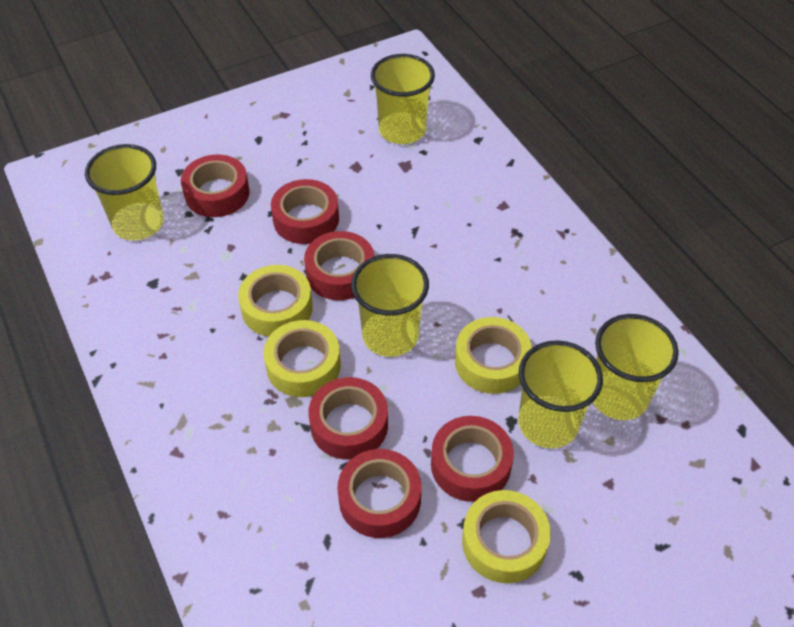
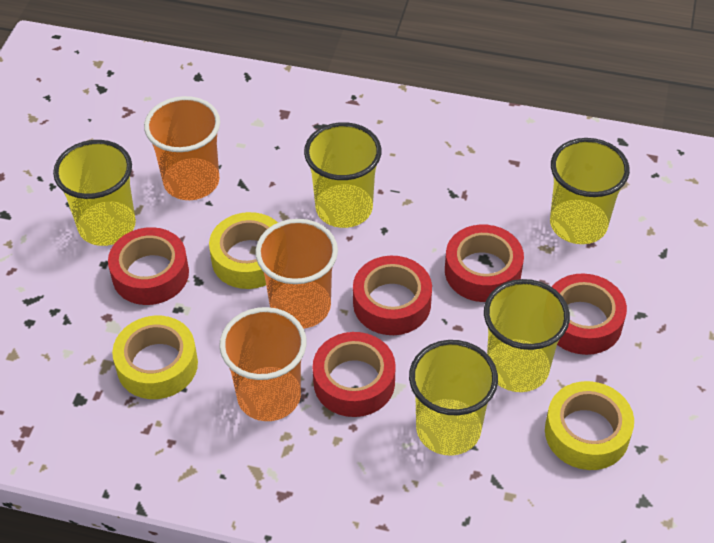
orange cup: 0 -> 3
red tape: 6 -> 5
yellow tape: 4 -> 3

